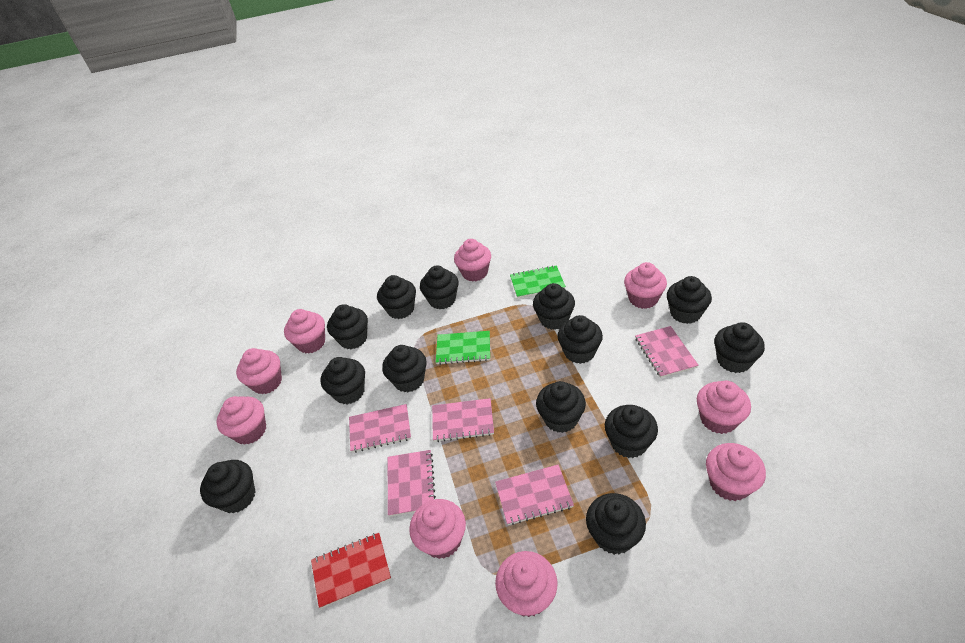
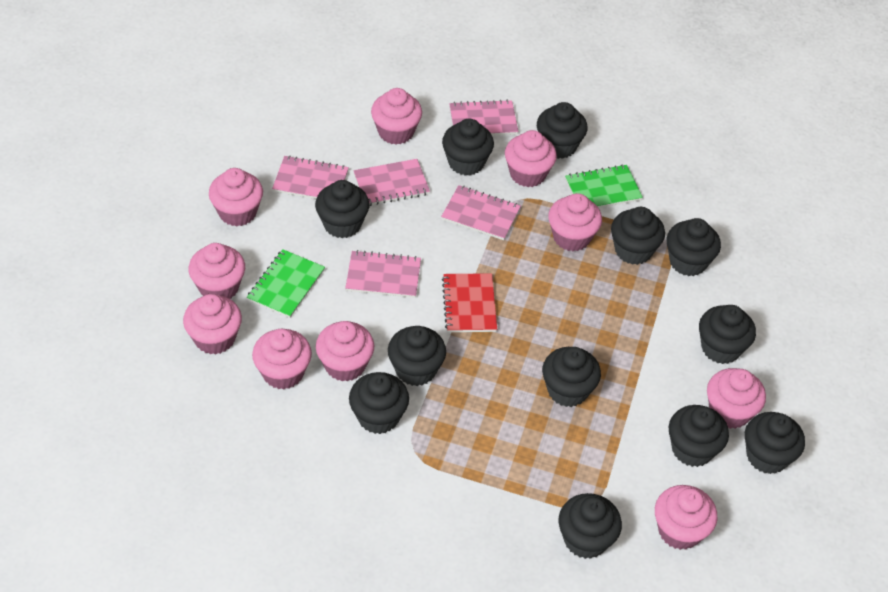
black cupcake: 13 -> 12
pink cupcake: 9 -> 10

